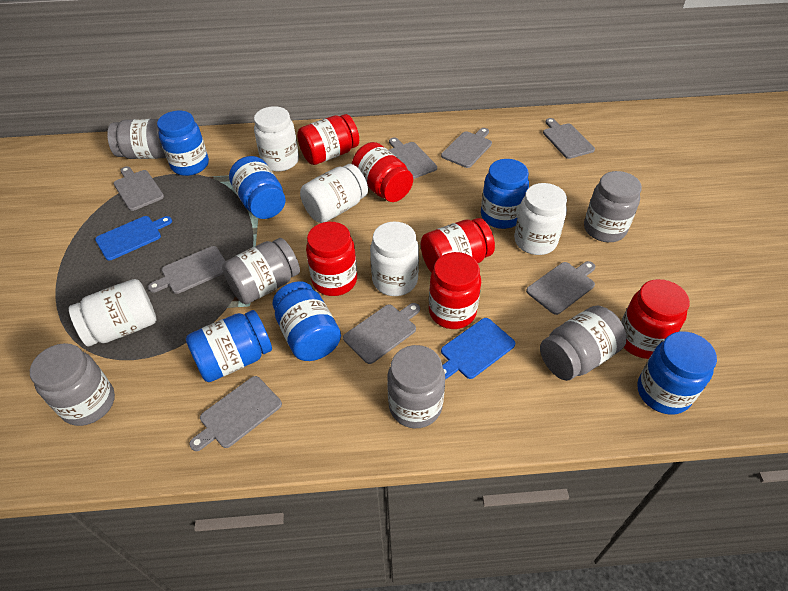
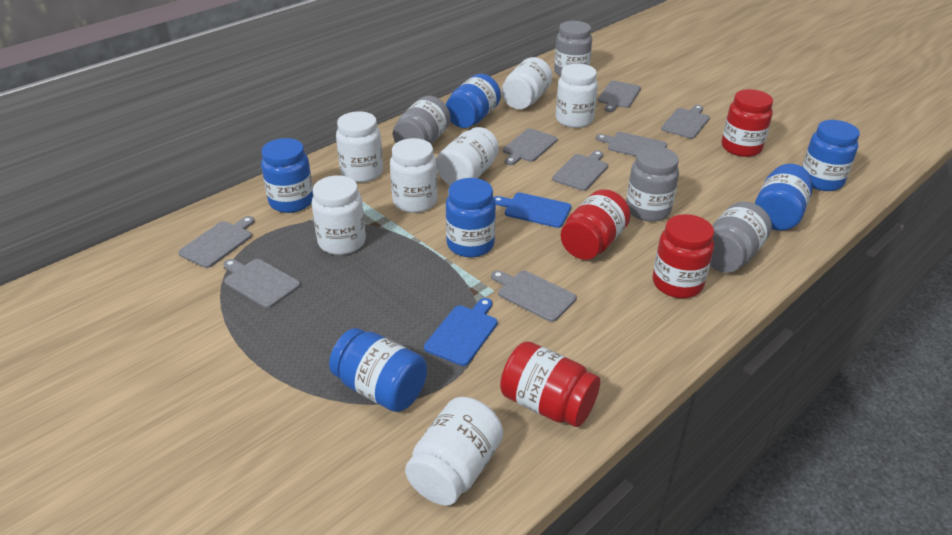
grey jar: 6 -> 4
red jar: 6 -> 4
white jar: 5 -> 7

